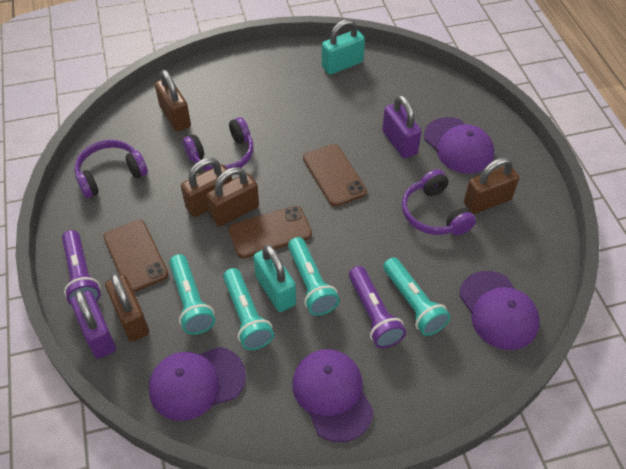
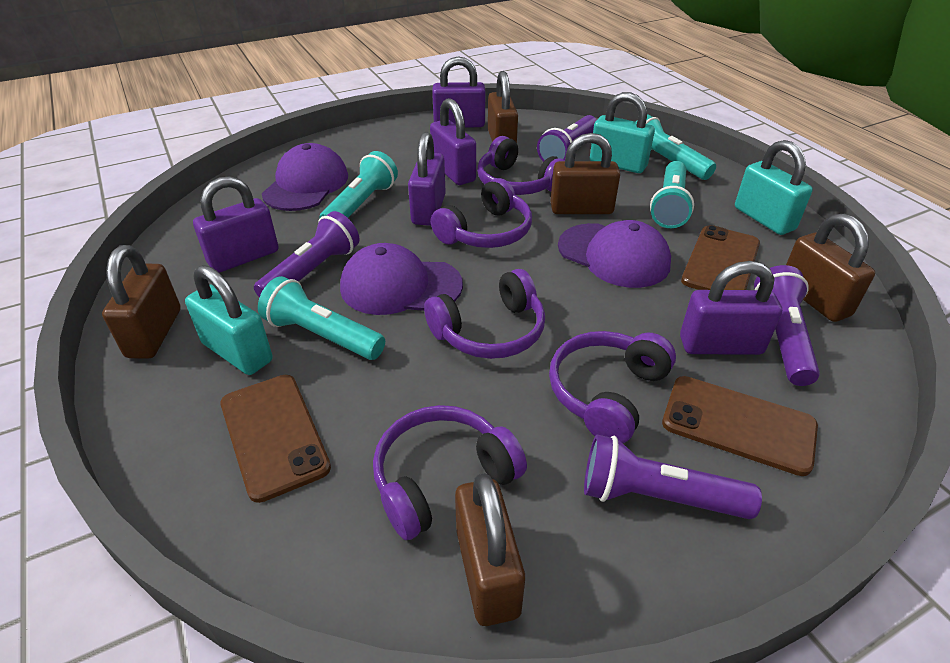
purple cap: 4 -> 3
purple flashlight: 2 -> 4
purple headphones: 3 -> 5
purple padlock: 2 -> 5
turquoise padlock: 2 -> 3

